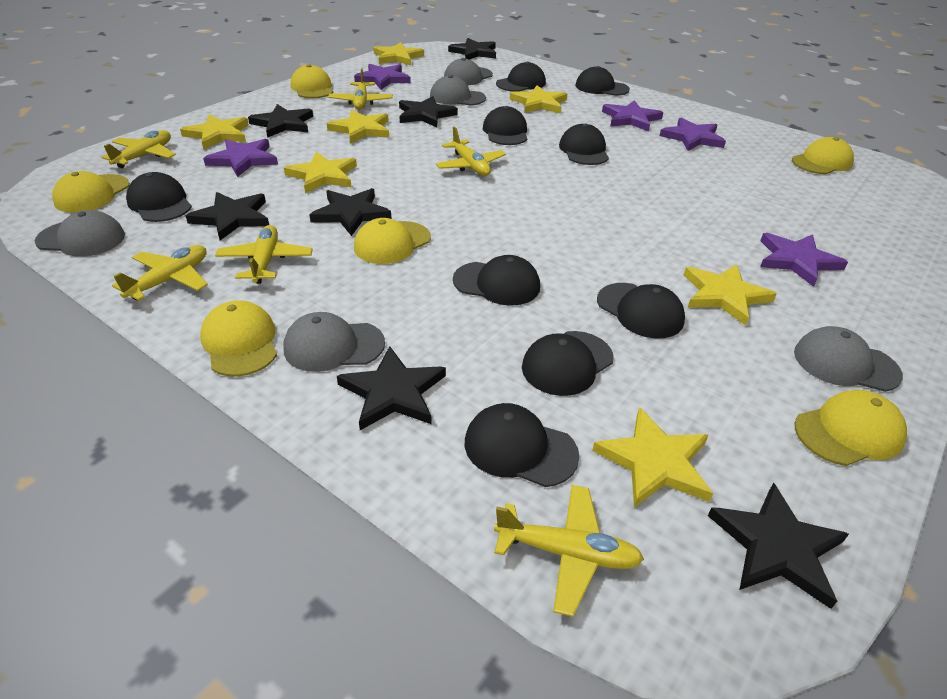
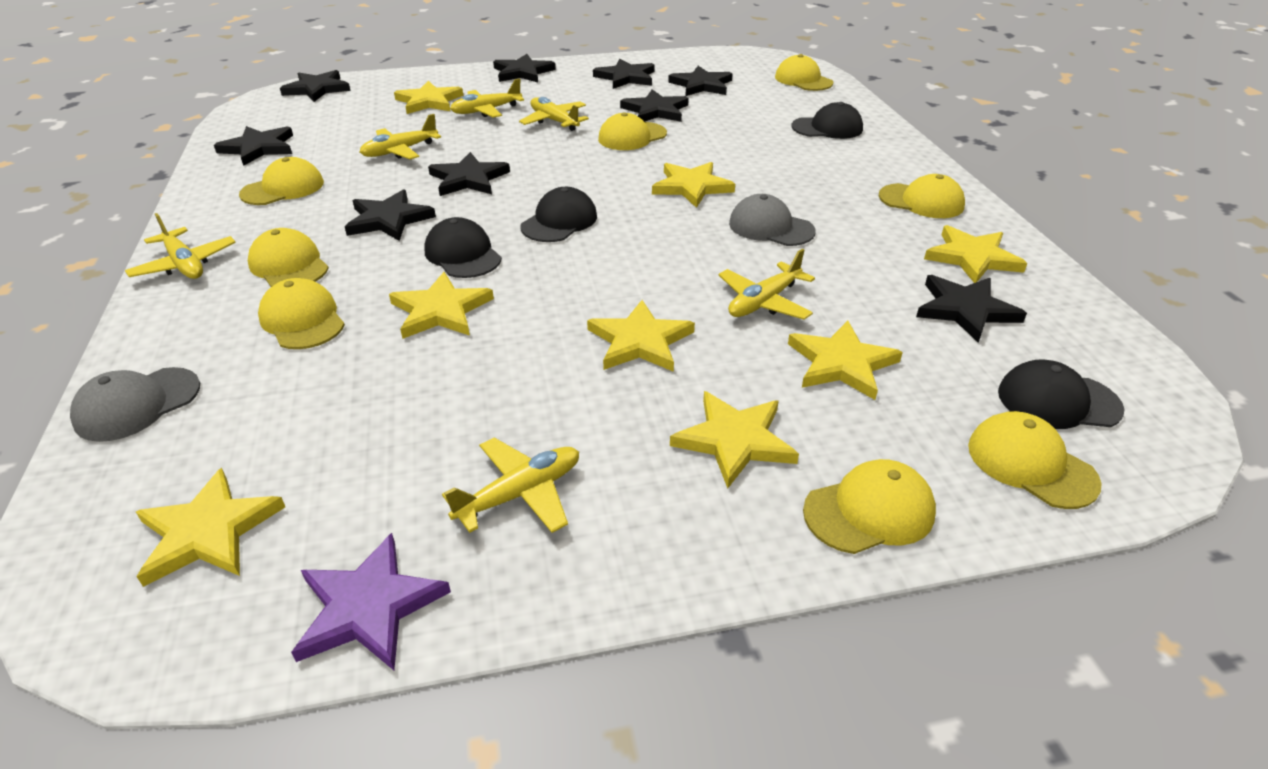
black cap: 9 -> 4
black star: 7 -> 9
grey cap: 5 -> 2
purple star: 5 -> 1
yellow cap: 6 -> 8
yellow star: 7 -> 8

